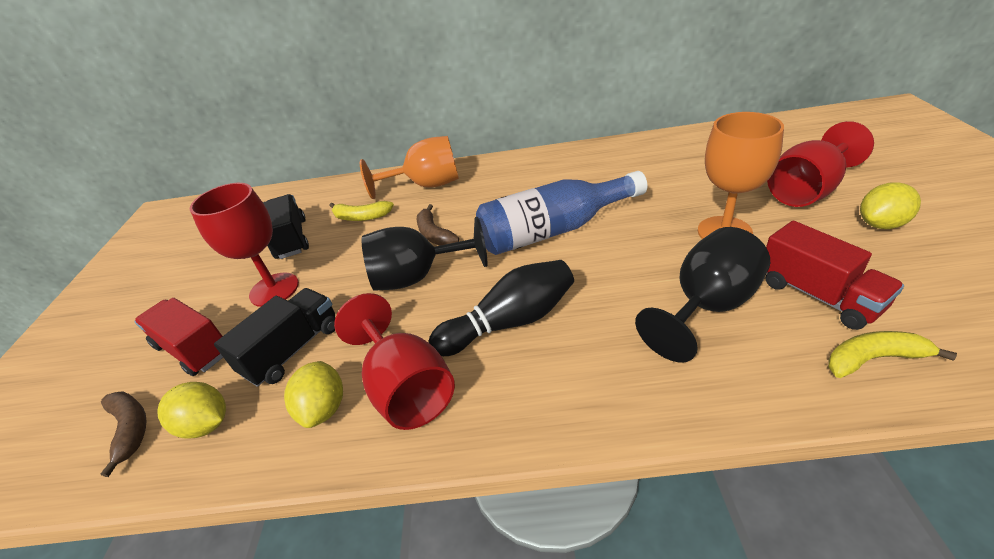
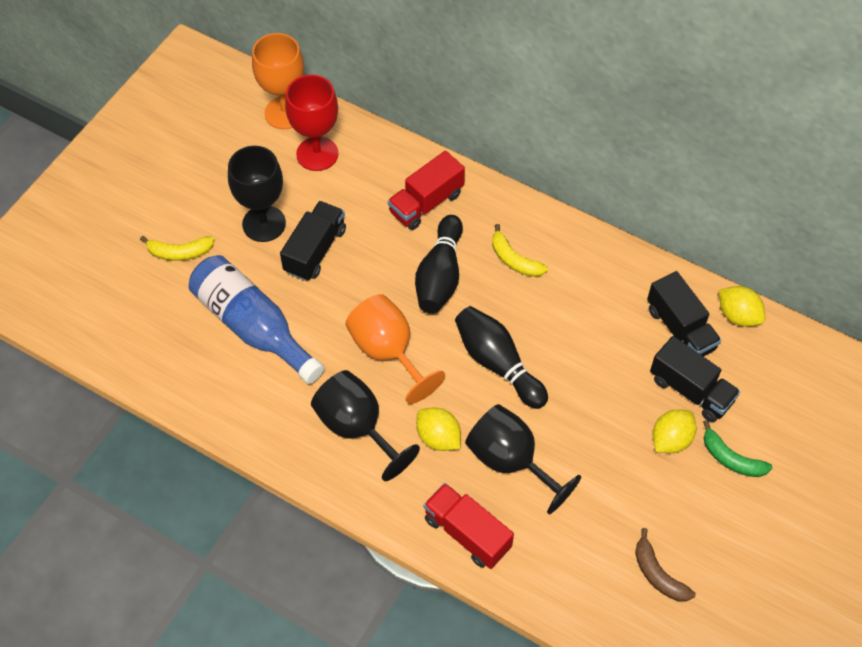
black bowling pin: 1 -> 2
black goblet: 2 -> 3
black truck: 2 -> 3
brown banana: 2 -> 1
green banana: 0 -> 1
red goblet: 3 -> 1

